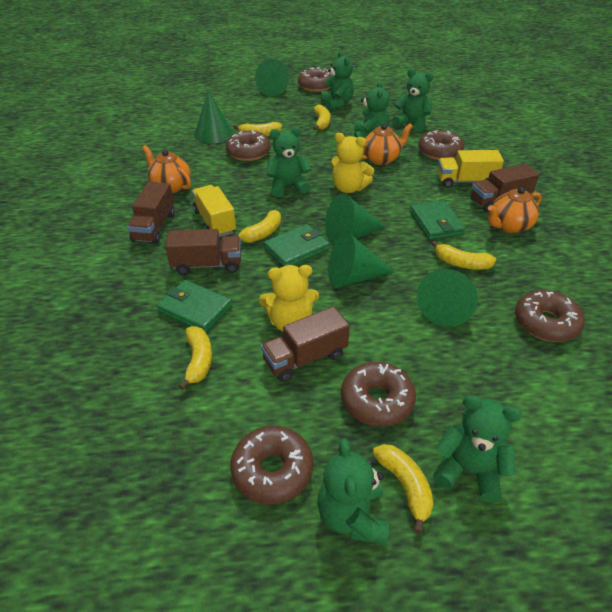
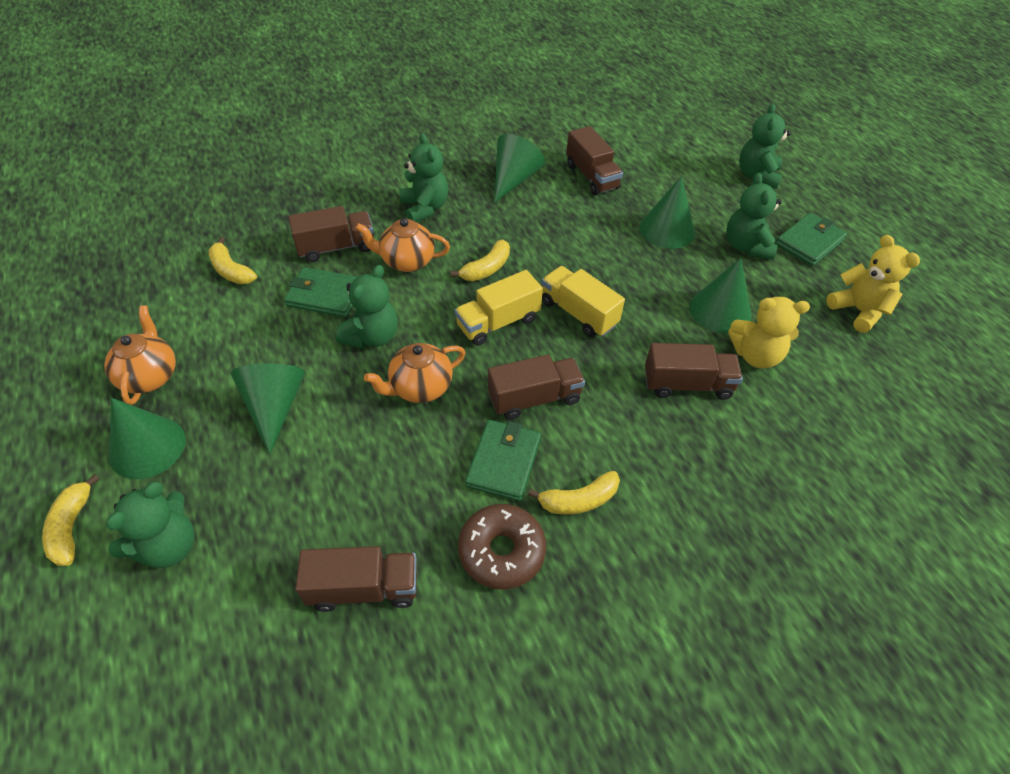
brown donut: 6 -> 1
brown truck: 4 -> 5
green teddy bear: 6 -> 5
yellow banana: 6 -> 4

